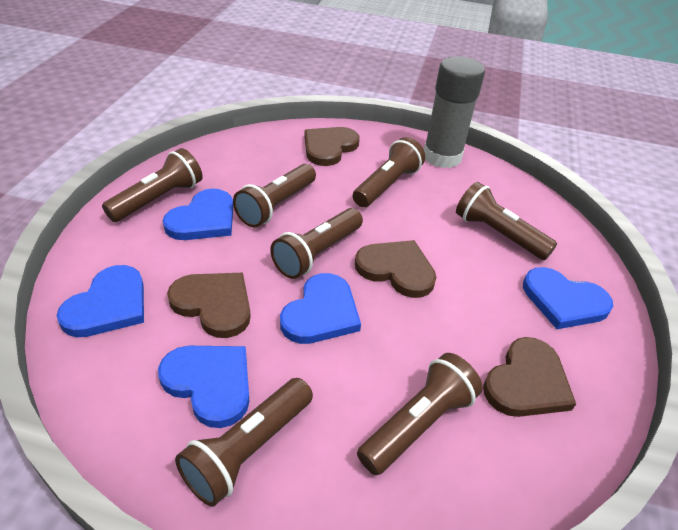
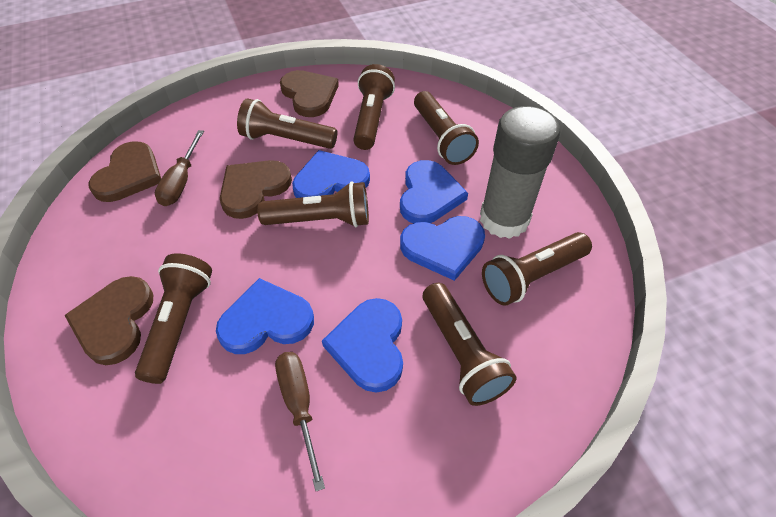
brown screwdriver: 0 -> 2

